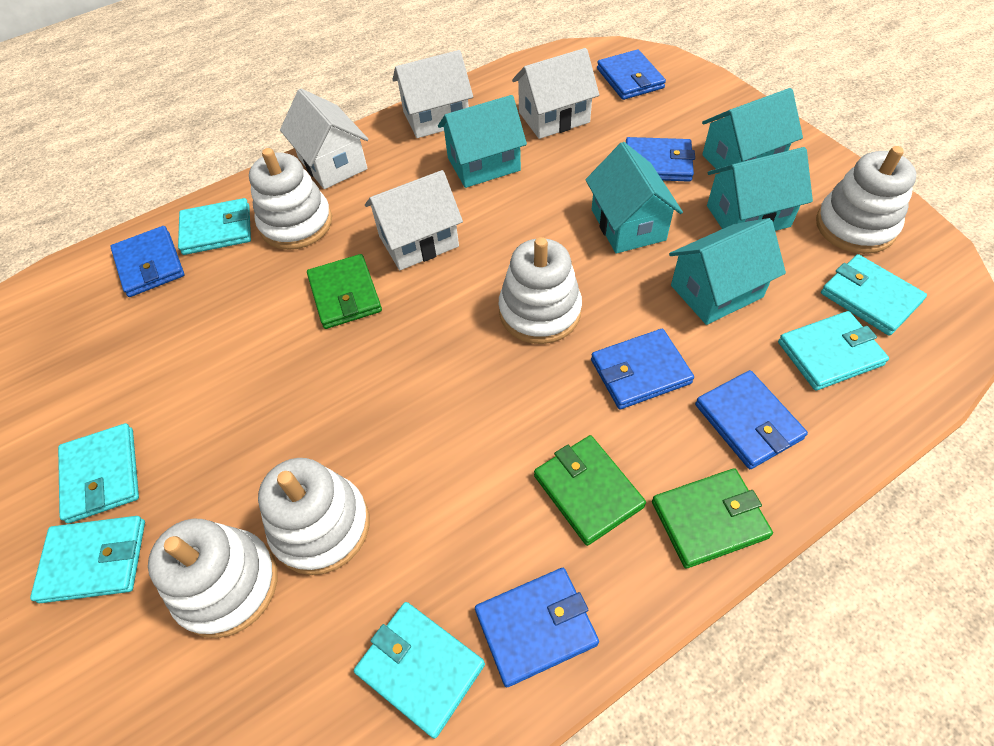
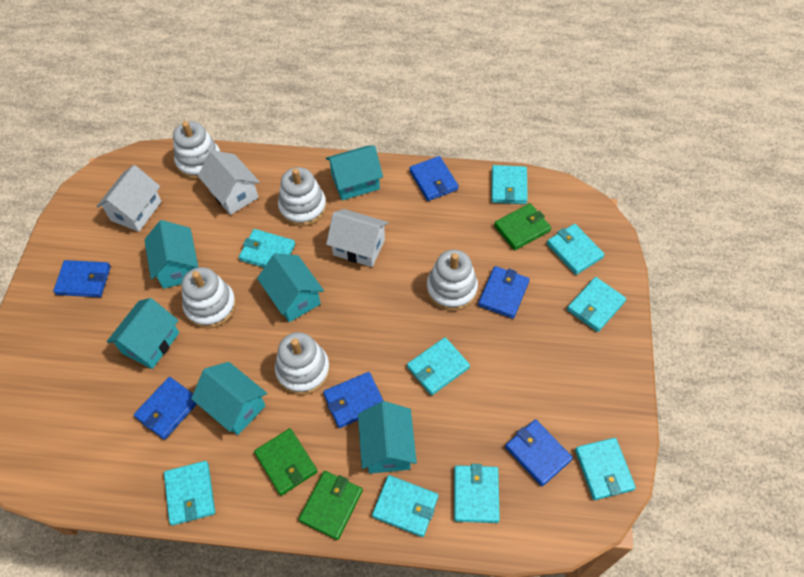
turquoise house: 5 -> 6
turquoise wallet: 6 -> 9
white house: 4 -> 3

